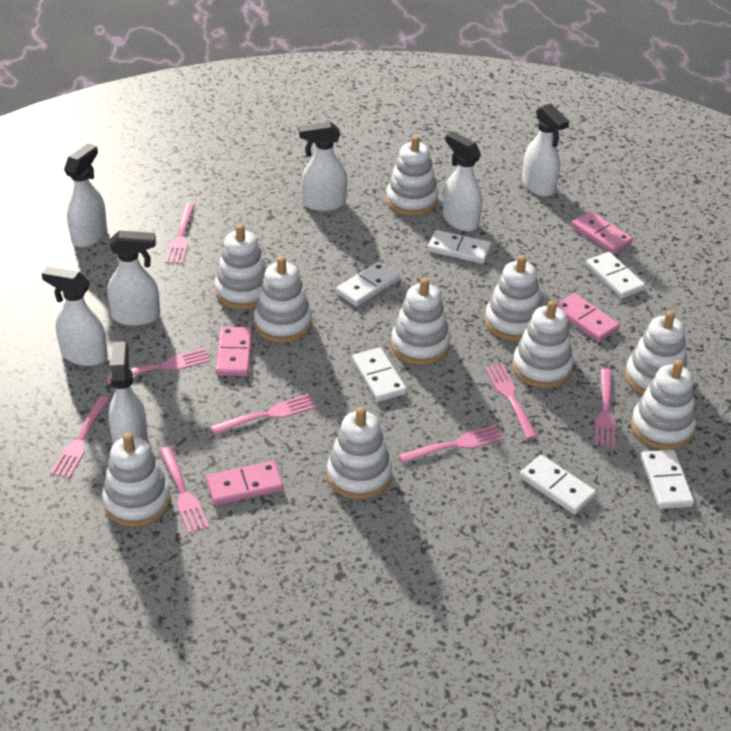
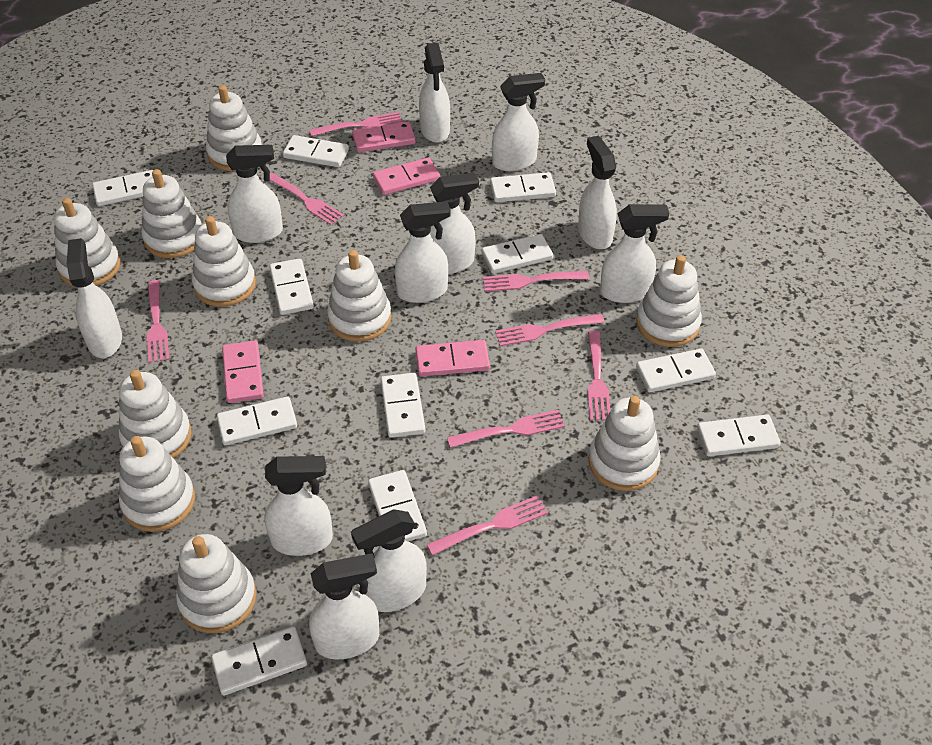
white domino: 6 -> 11
white spray bottle: 7 -> 11

